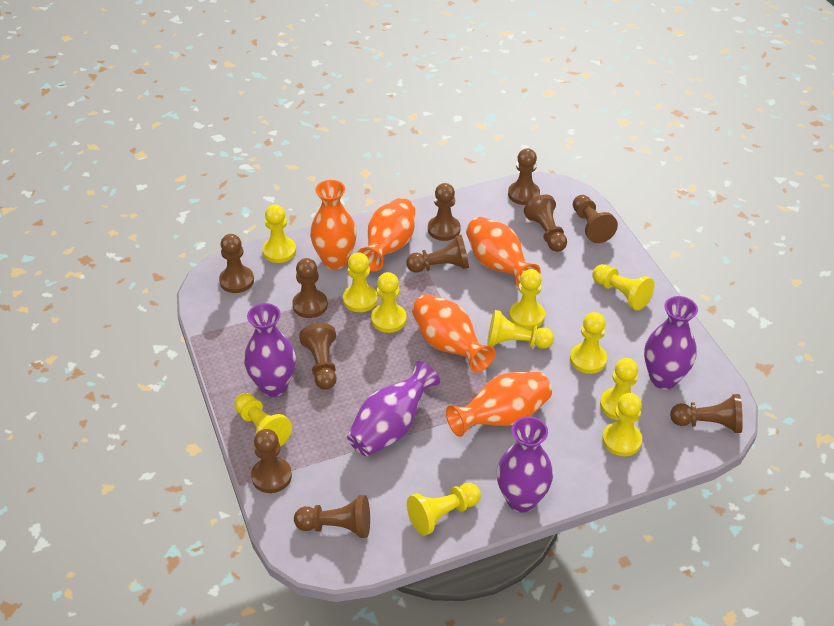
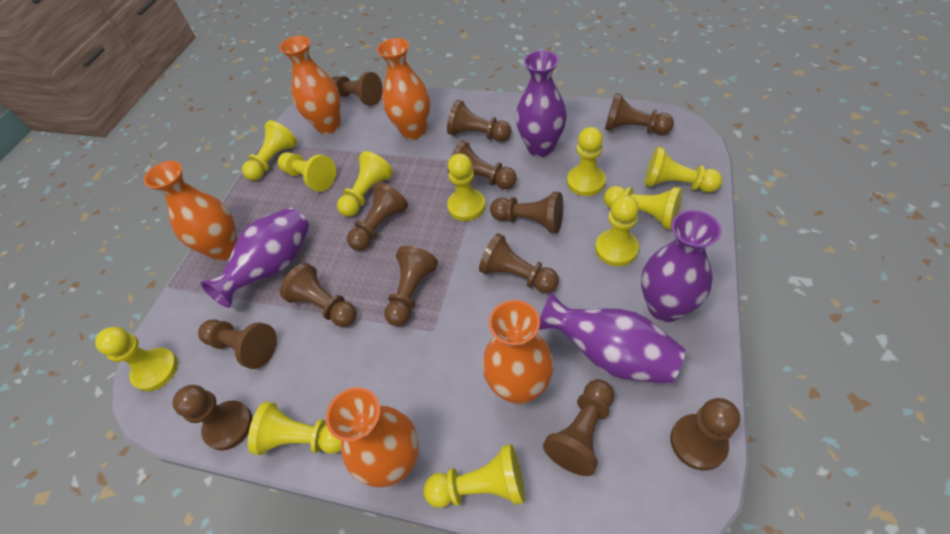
brown pawn: 11 -> 13

